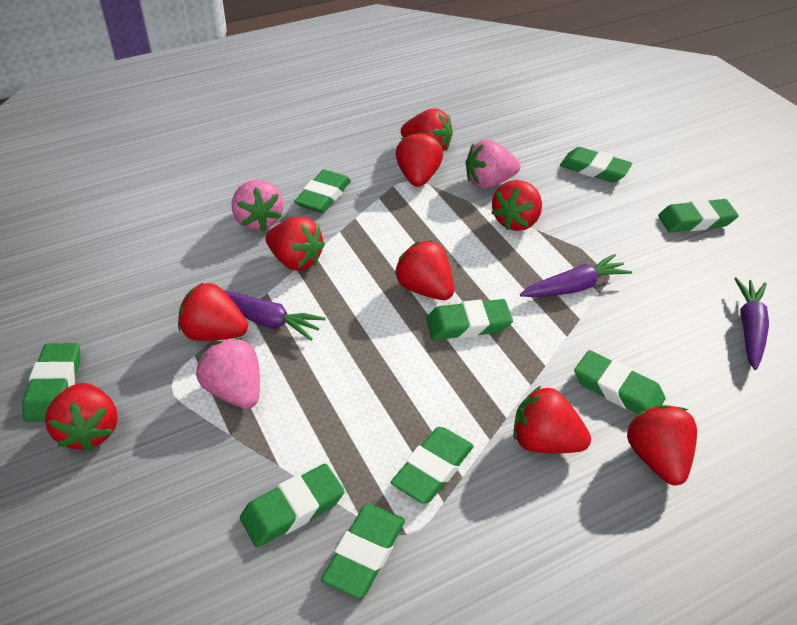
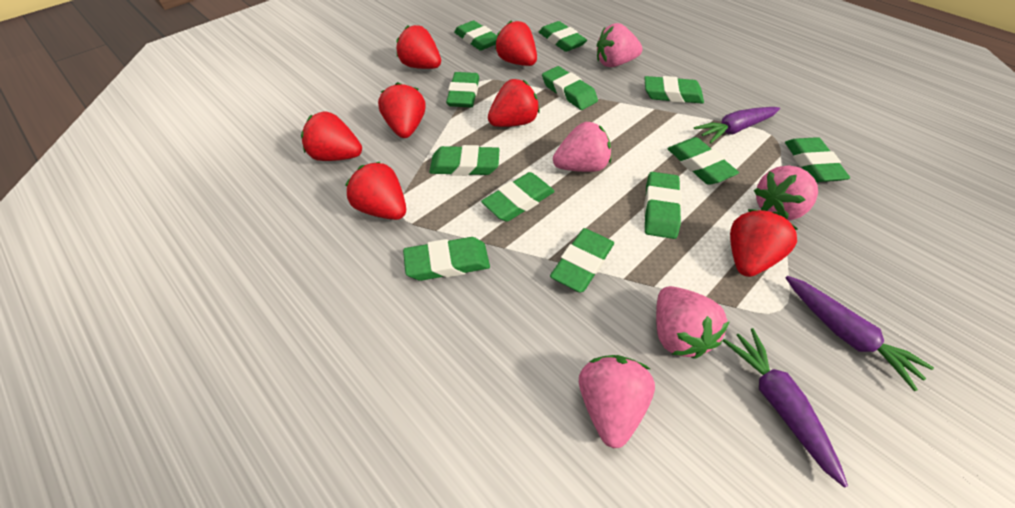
green eraser: 9 -> 12
pink strawberry: 3 -> 5
red strawberry: 9 -> 7

